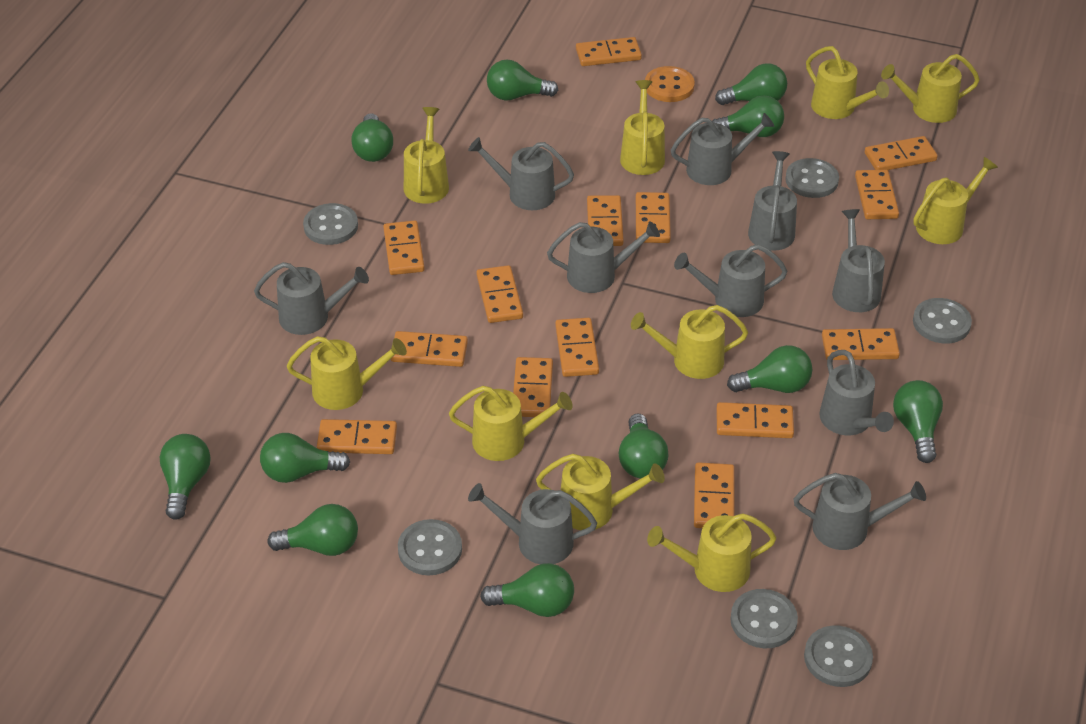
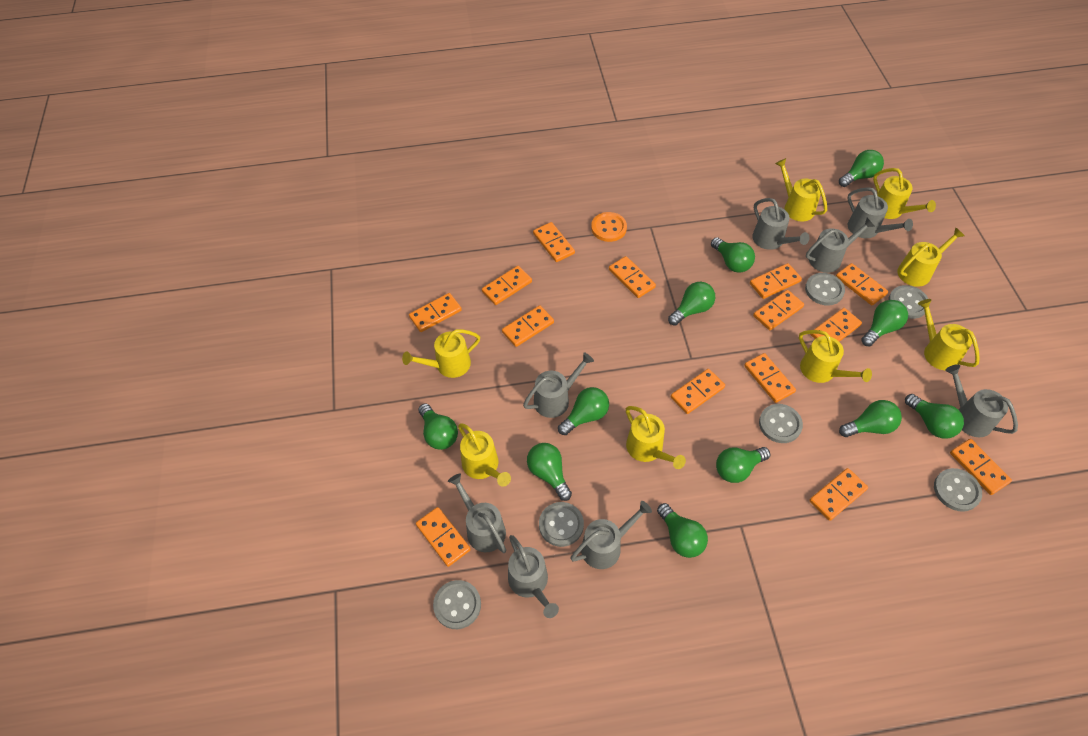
grey watering can: 10 -> 8
yellow watering can: 10 -> 8

